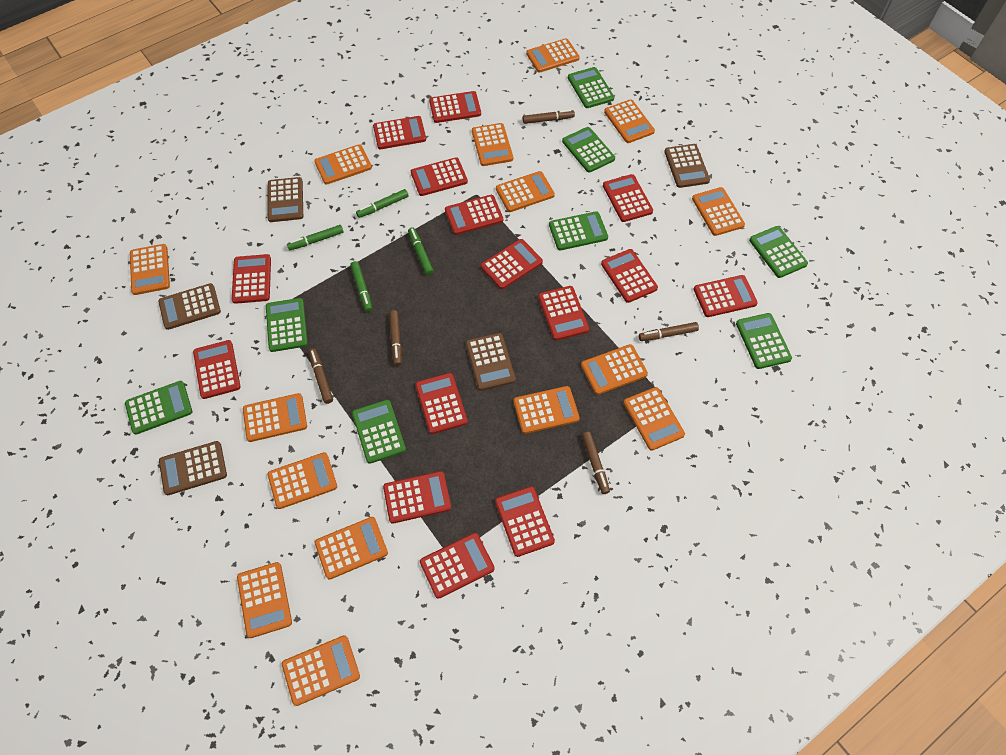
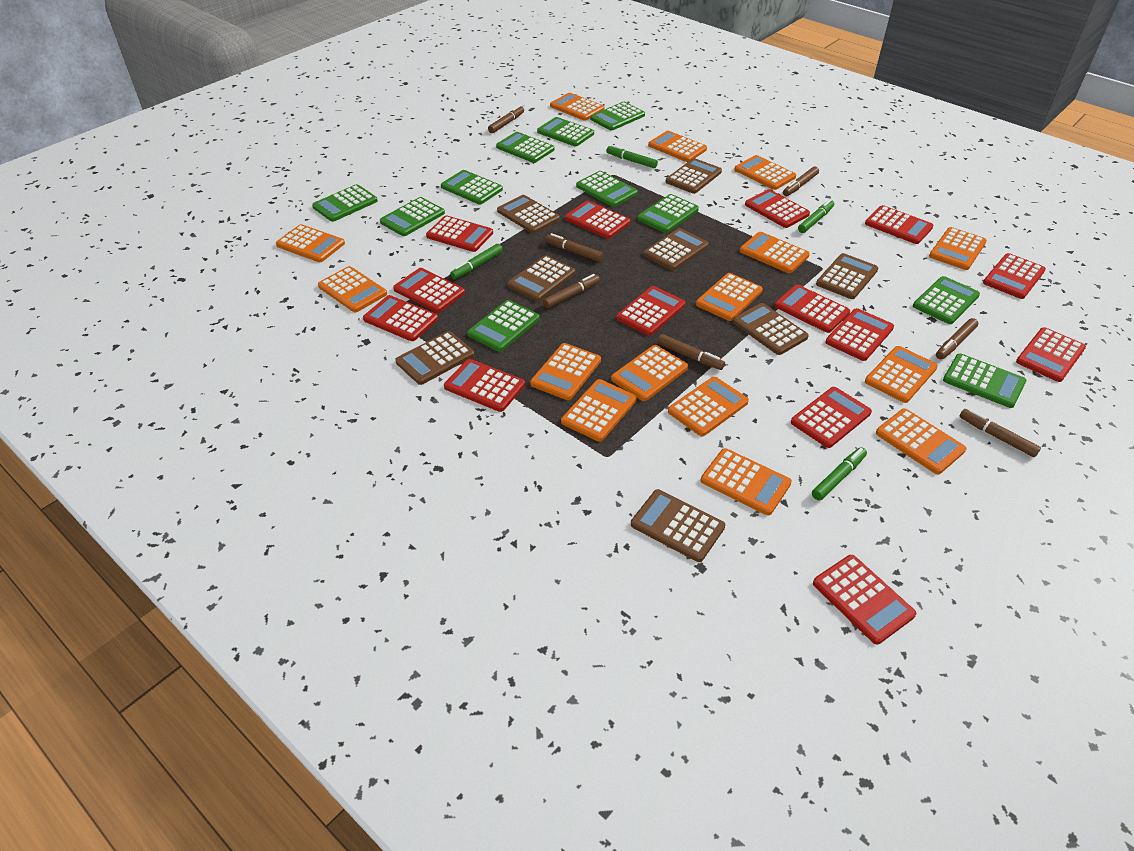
brown calculator: 5 -> 8
brown marker: 5 -> 7
green calculator: 8 -> 11
red calculator: 15 -> 14

